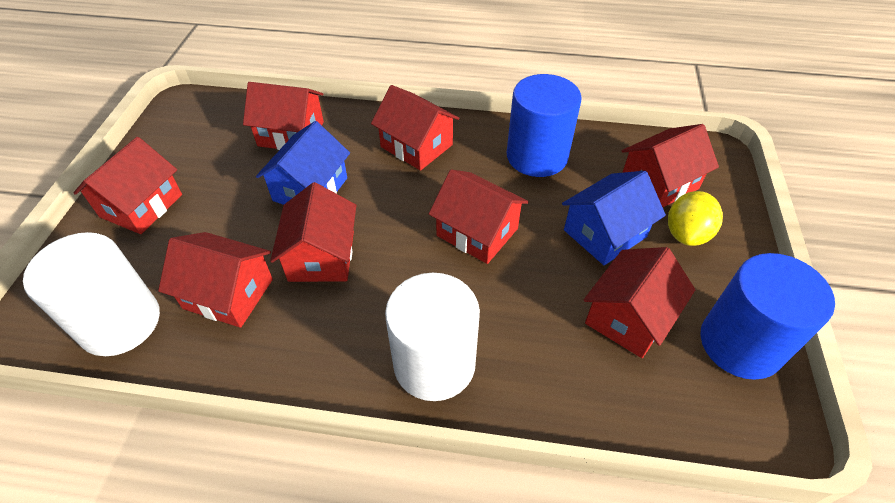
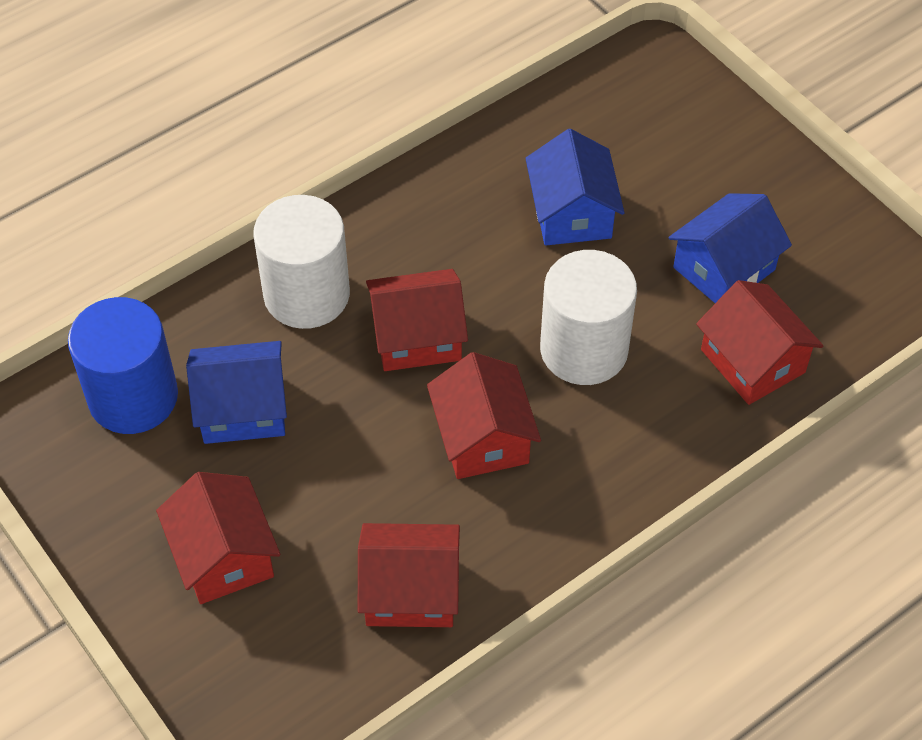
blue cylinder: 2 -> 1
blue house: 2 -> 3
red house: 8 -> 5
yellow lemon: 1 -> 0

